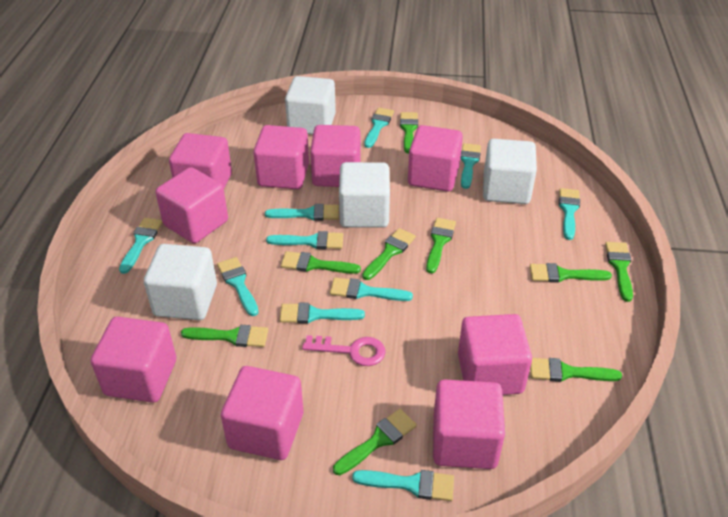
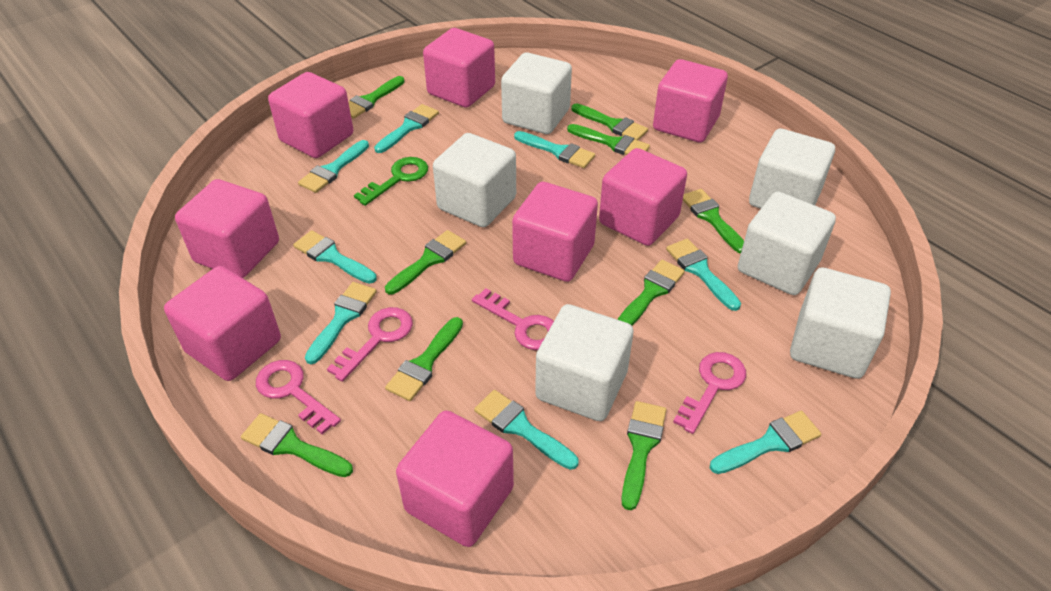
green key: 0 -> 1
pink cube: 9 -> 8
pink key: 1 -> 4
turquoise brush: 10 -> 8
white cube: 4 -> 6

